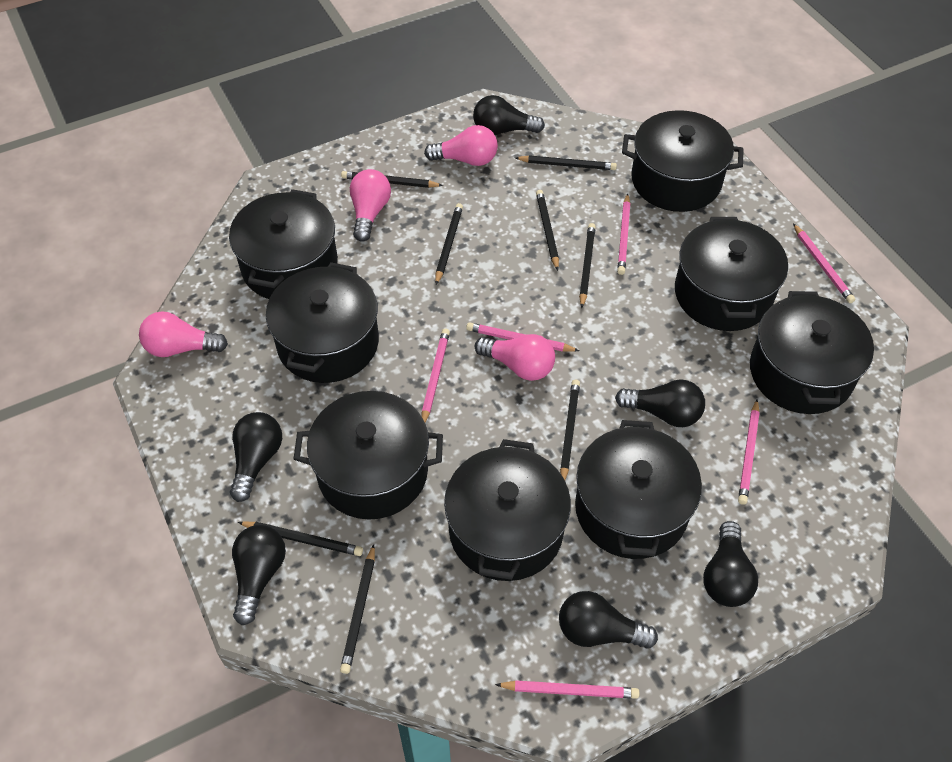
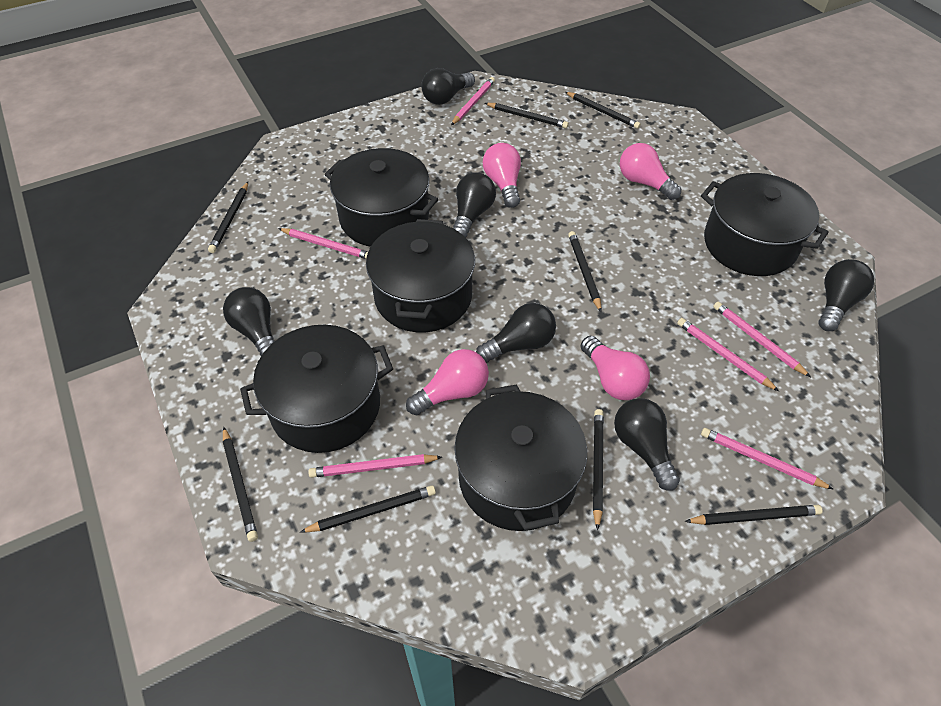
black pot: 8 -> 5

